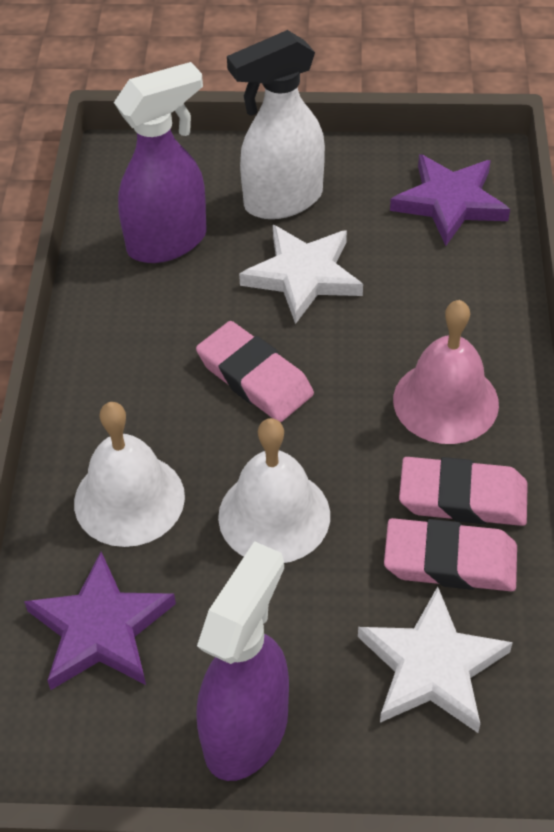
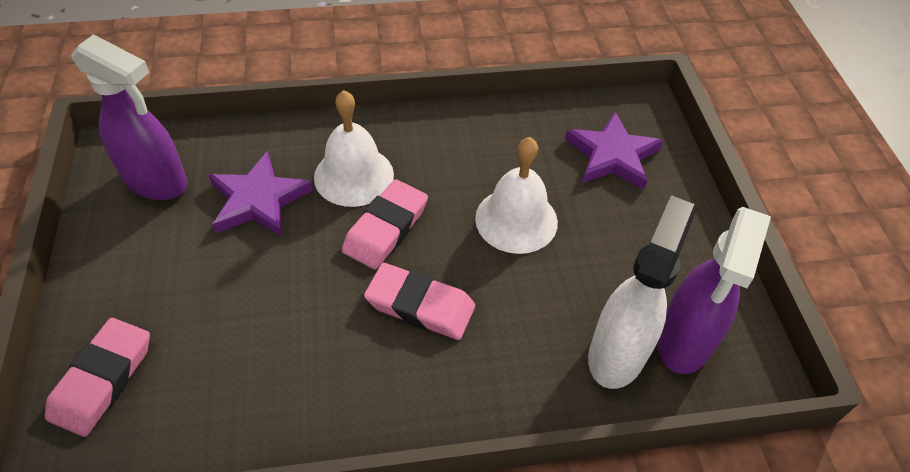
pink bell: 1 -> 0
white star: 2 -> 0

